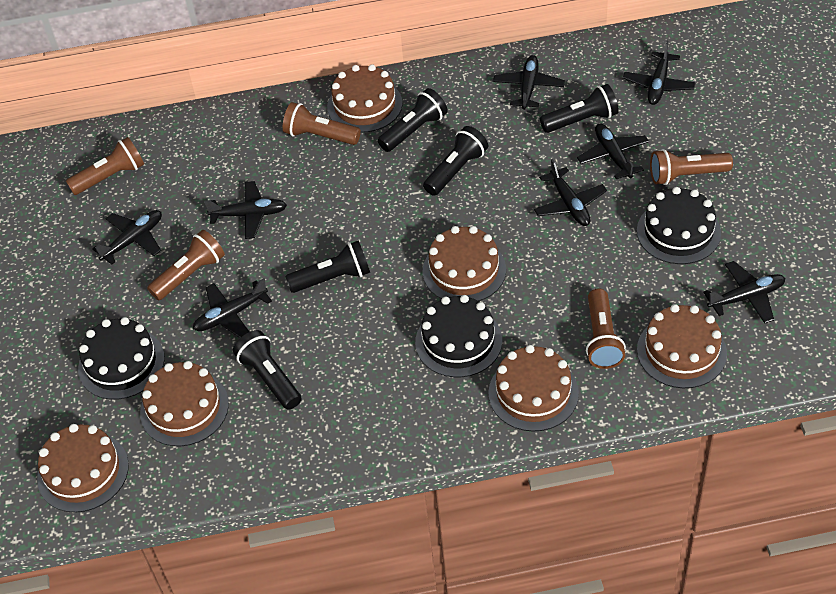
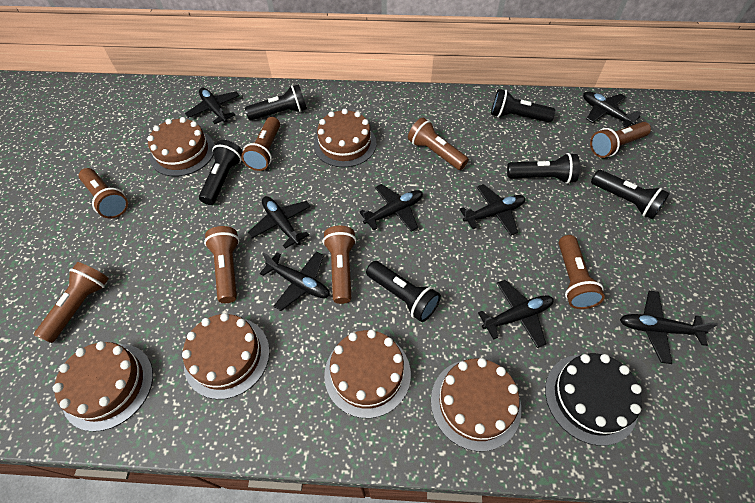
black cake: 3 -> 1
black flashlight: 5 -> 6
brown flashlight: 5 -> 8

